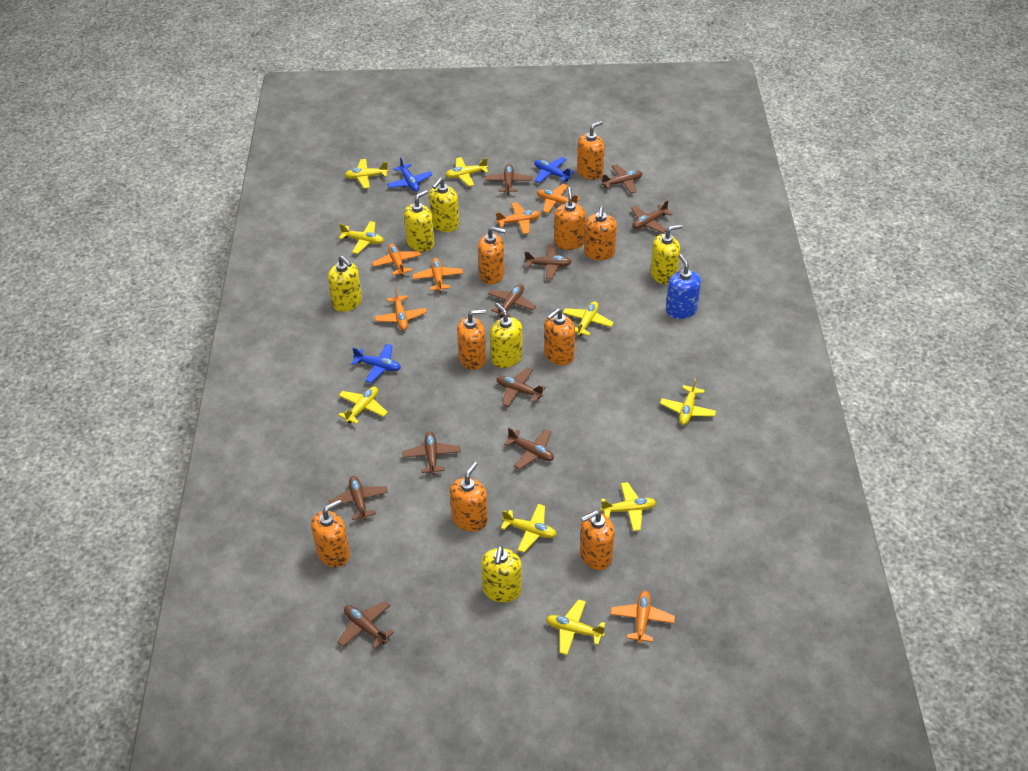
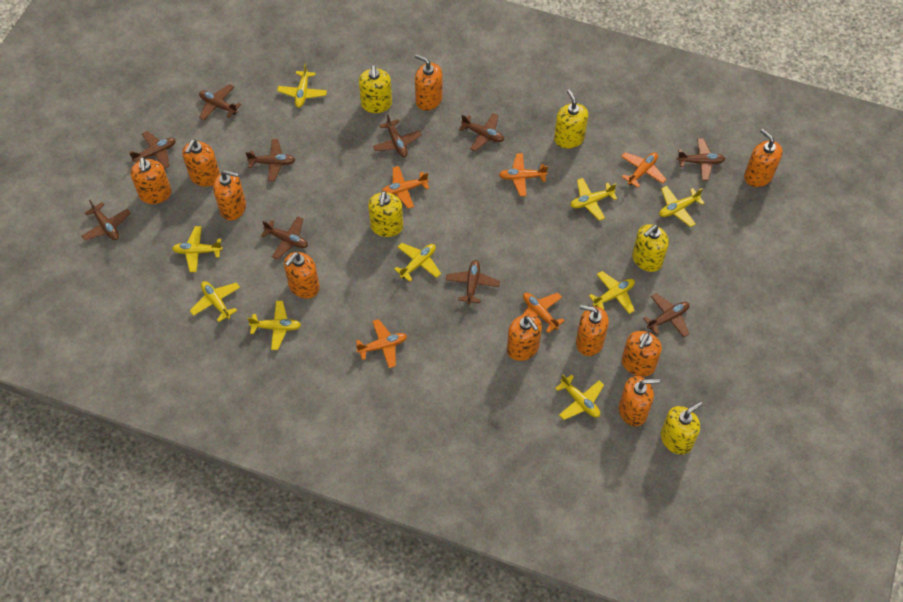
blue plane: 3 -> 0
blue soap dispenser: 1 -> 0
orange plane: 6 -> 5
orange soap dispenser: 9 -> 10
yellow soap dispenser: 6 -> 5

